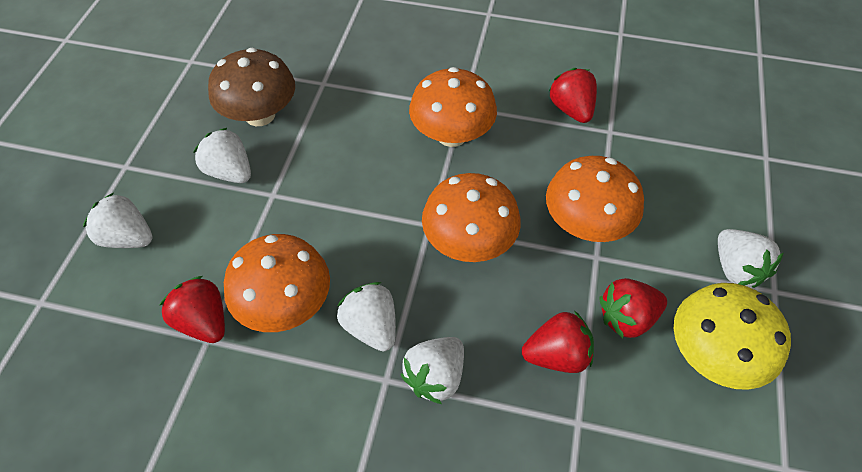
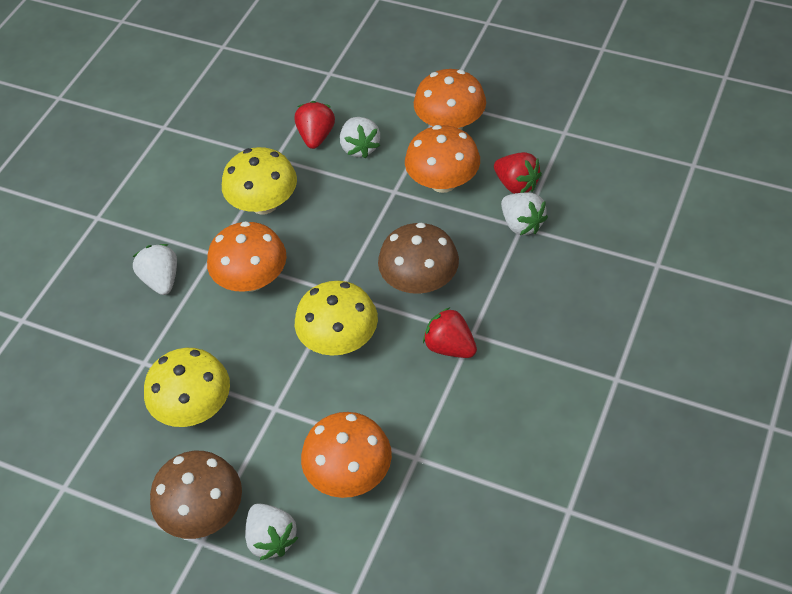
brown mushroom: 1 -> 2
red strawberry: 4 -> 3
white strawberry: 5 -> 4
yellow mushroom: 1 -> 3

